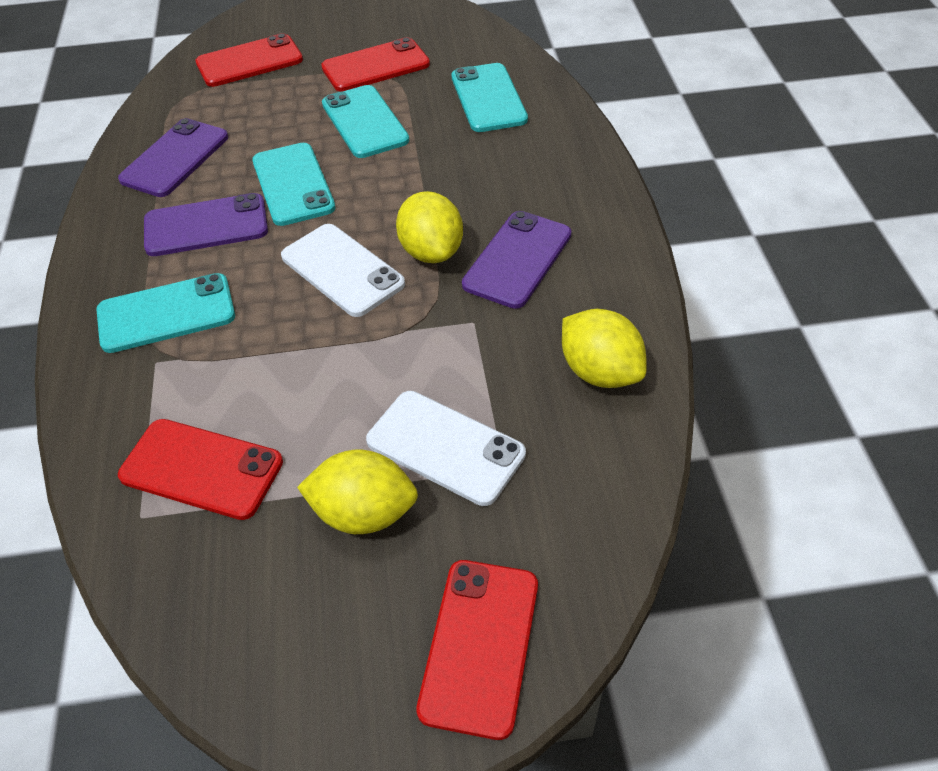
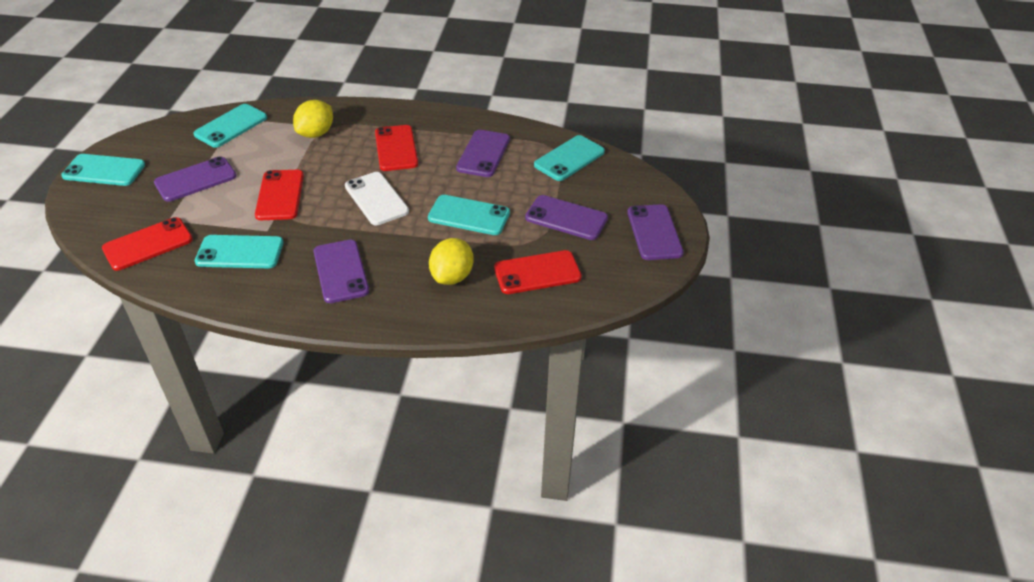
purple phone: 3 -> 5
turquoise phone: 4 -> 5
white phone: 2 -> 1
yellow lemon: 3 -> 2

